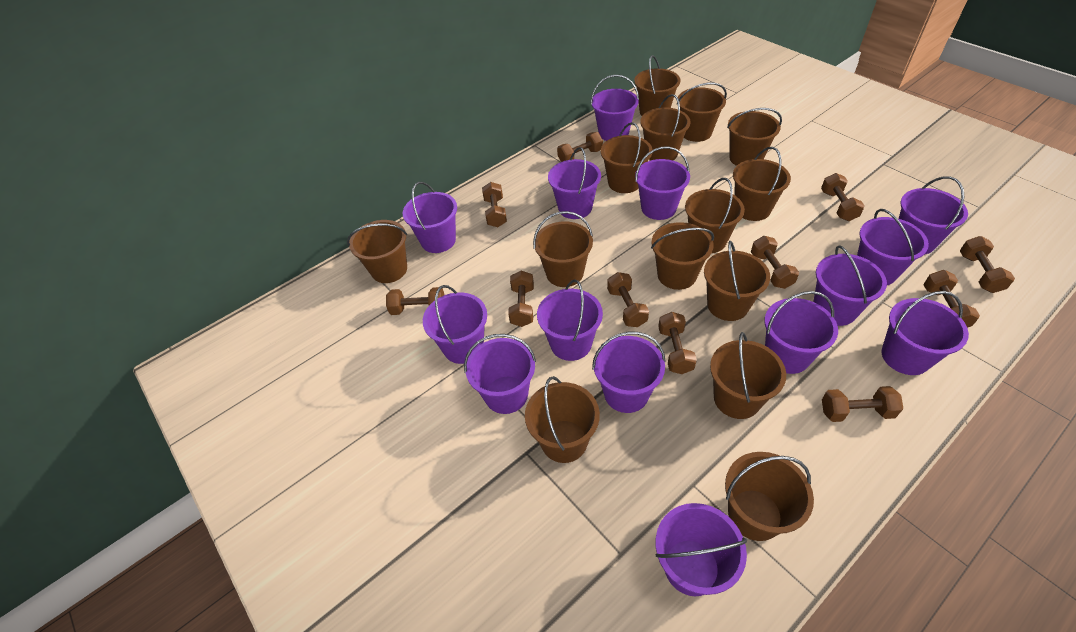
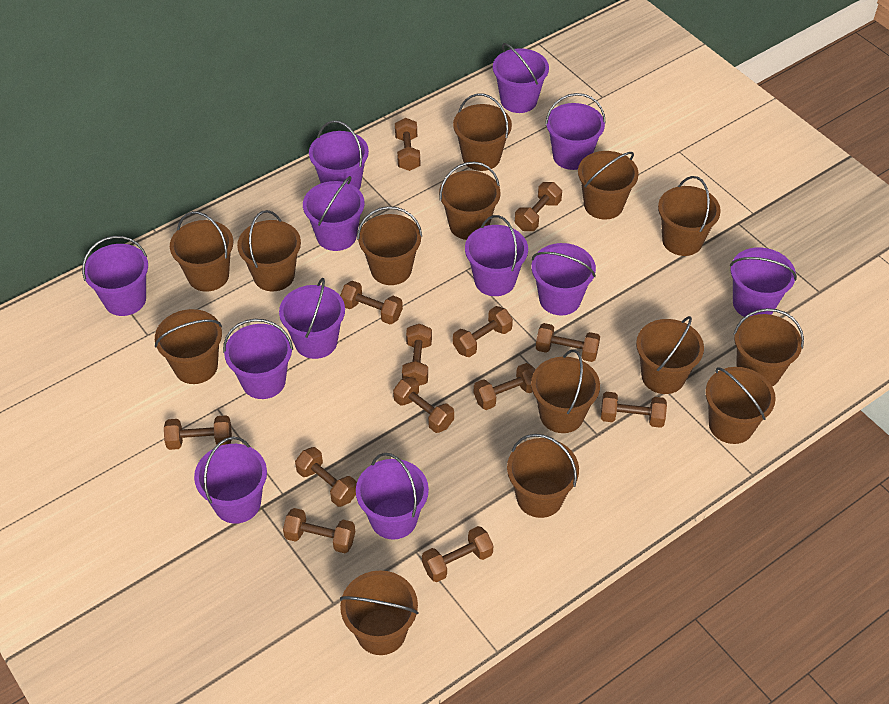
brown dumbbell: 11 -> 13
purple bucket: 14 -> 12

